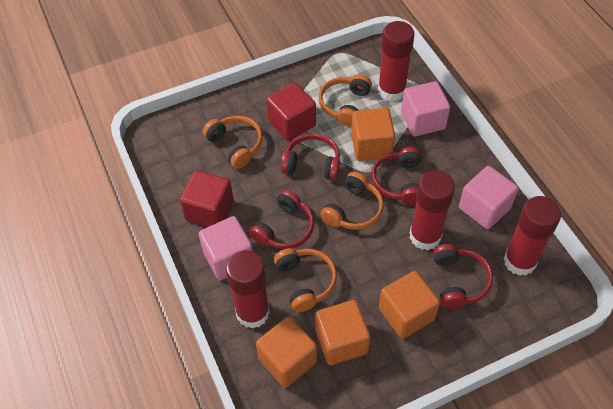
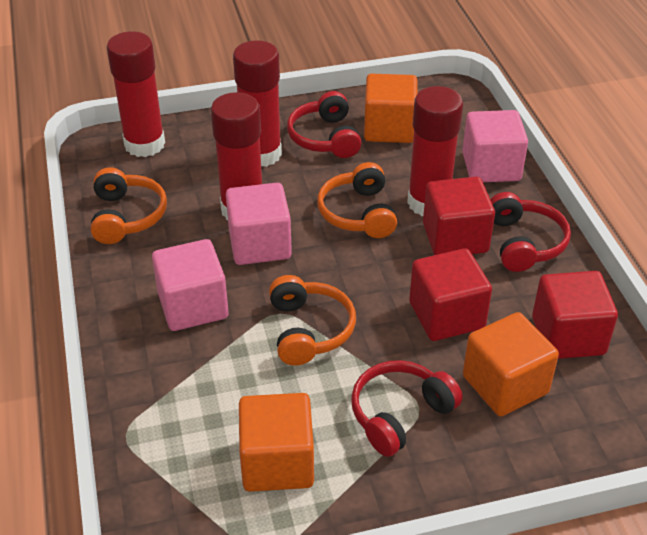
orange cube: 4 -> 3
orange headphones: 4 -> 3
red cube: 2 -> 3
red headphones: 4 -> 3

